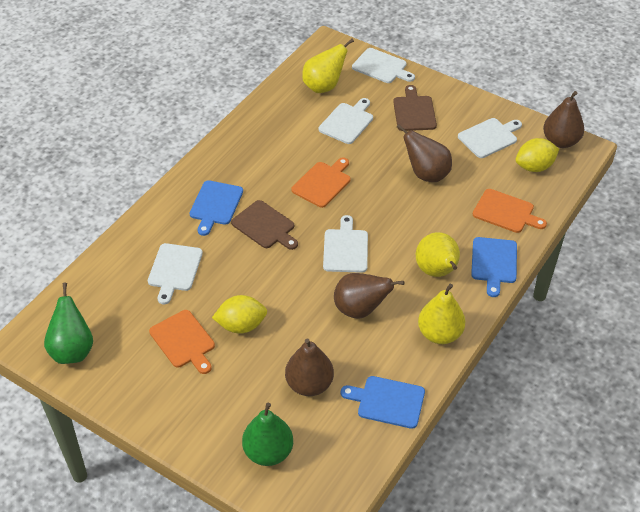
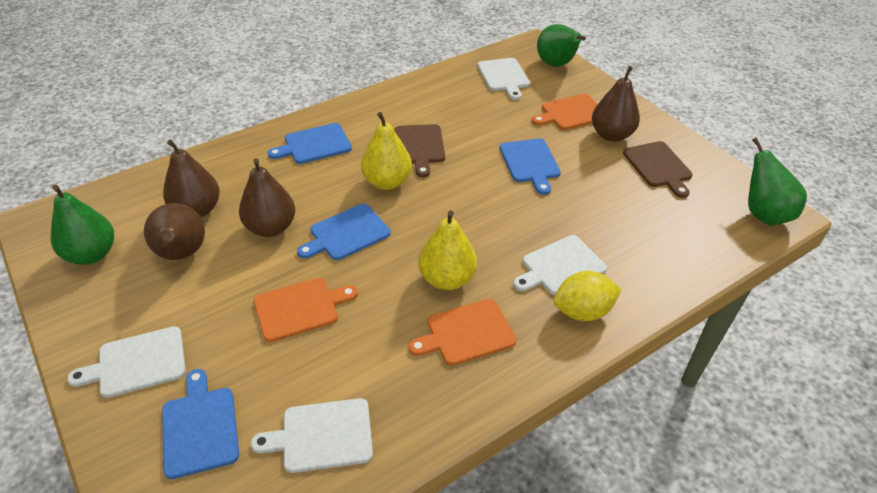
blue cutting board: 3 -> 4
green pear: 2 -> 3
white cutting board: 5 -> 4
yellow lemon: 2 -> 1
yellow pear: 3 -> 2

